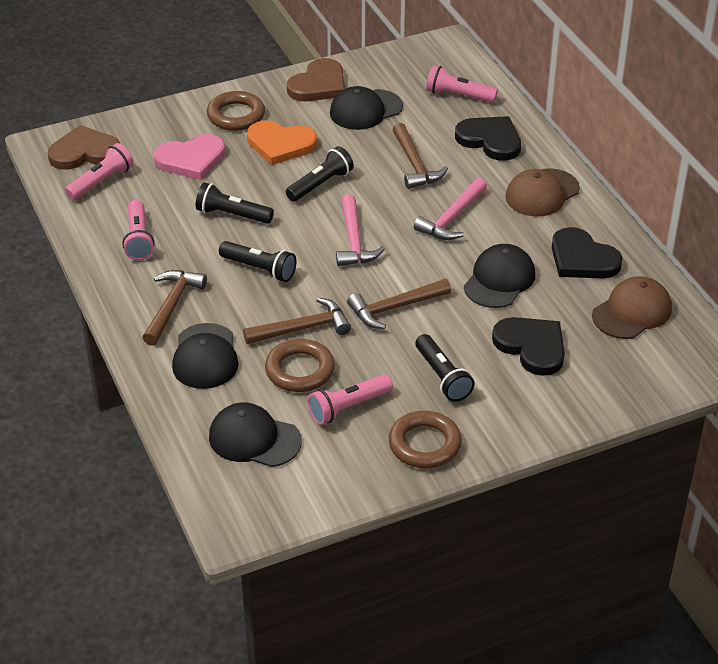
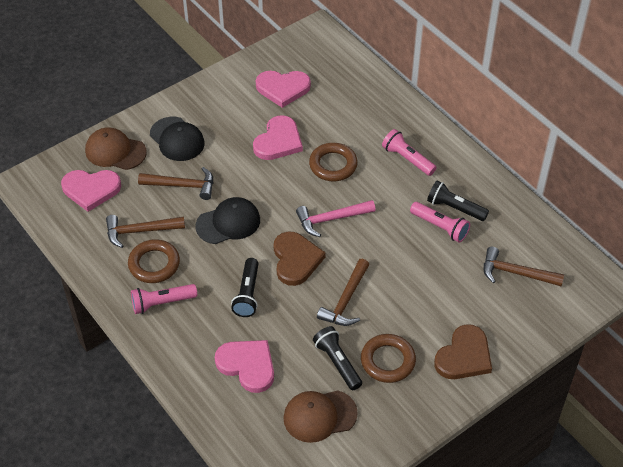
black cap: 4 -> 2
black flashlight: 4 -> 3
black heart: 3 -> 0
orange heart: 1 -> 0
pink flashlight: 4 -> 3
pink hammer: 2 -> 1
pink heart: 1 -> 4

